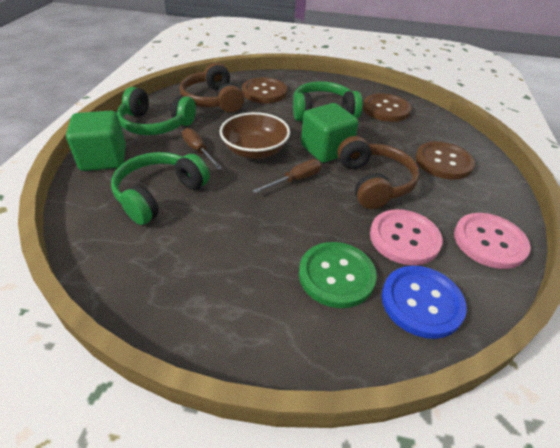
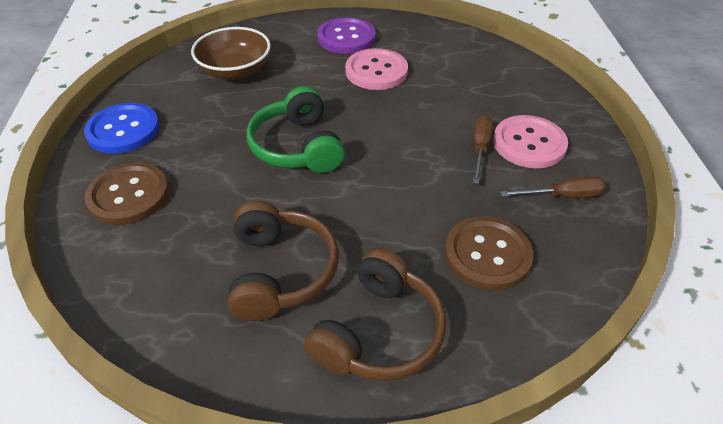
brown button: 3 -> 2
green button: 1 -> 0
green cube: 2 -> 0
green headphones: 3 -> 1
purple button: 0 -> 1

